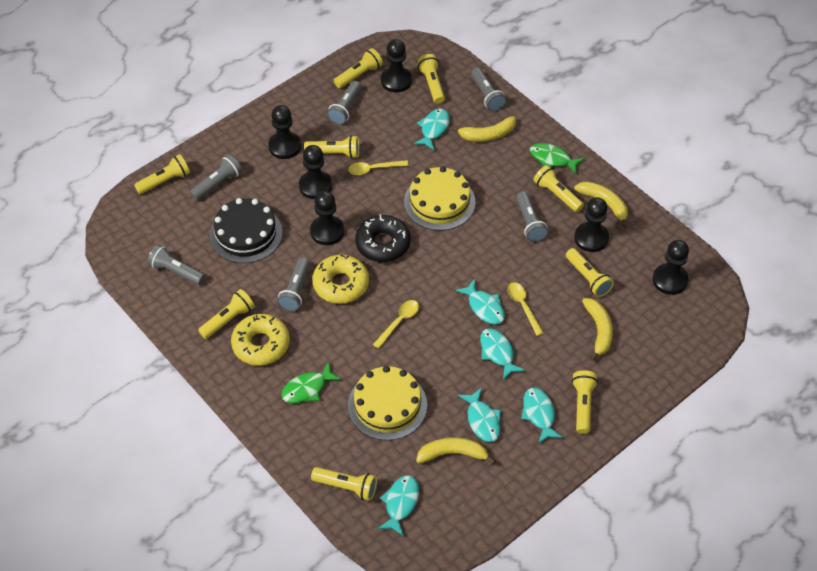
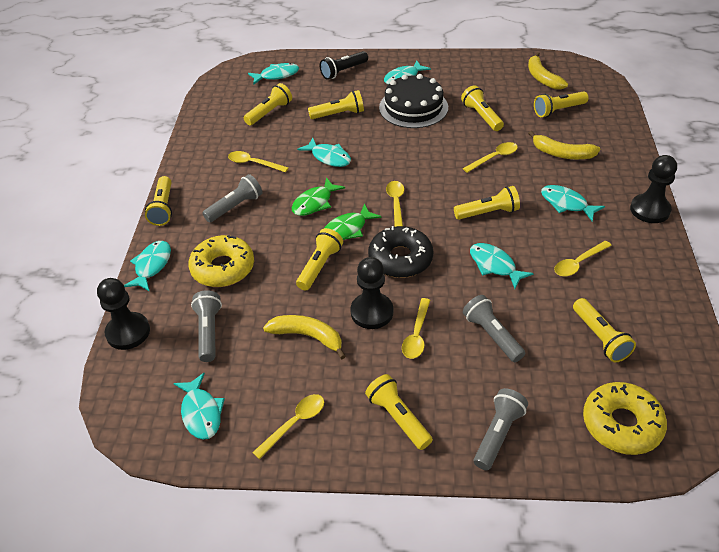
black flashlight: 0 -> 1
black pawn: 6 -> 3
grey flashlight: 6 -> 4
turquoise fish: 6 -> 7
yellow banana: 4 -> 3
yellow cake: 2 -> 0
yellow spoon: 3 -> 6

